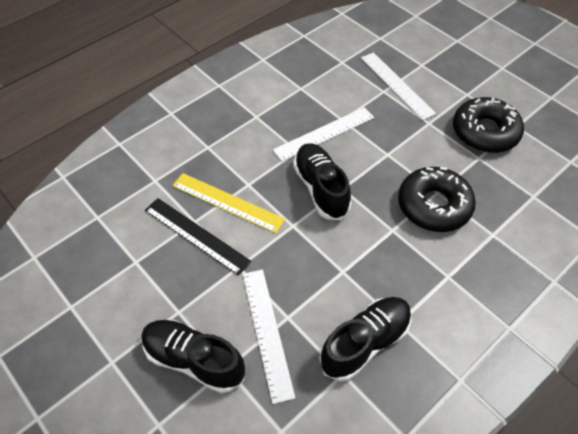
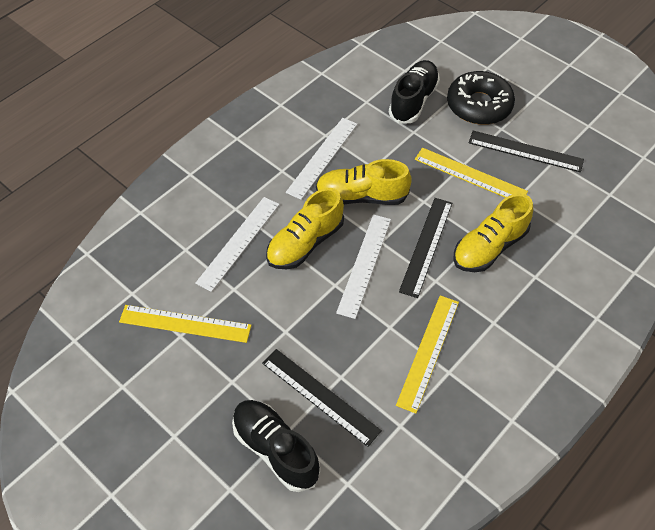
black donut: 2 -> 1
black ruler: 1 -> 3
black shoe: 3 -> 2
yellow ruler: 1 -> 3
yellow shoe: 0 -> 3

